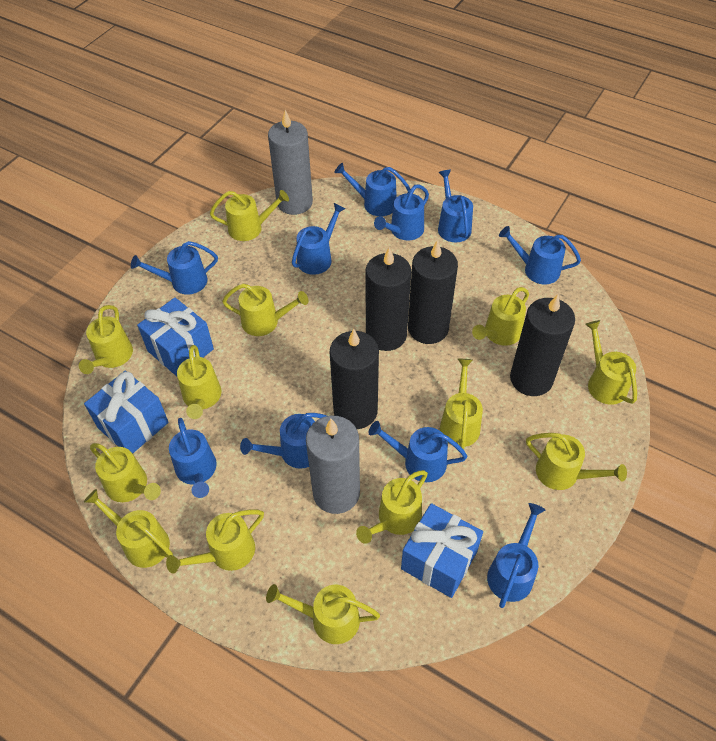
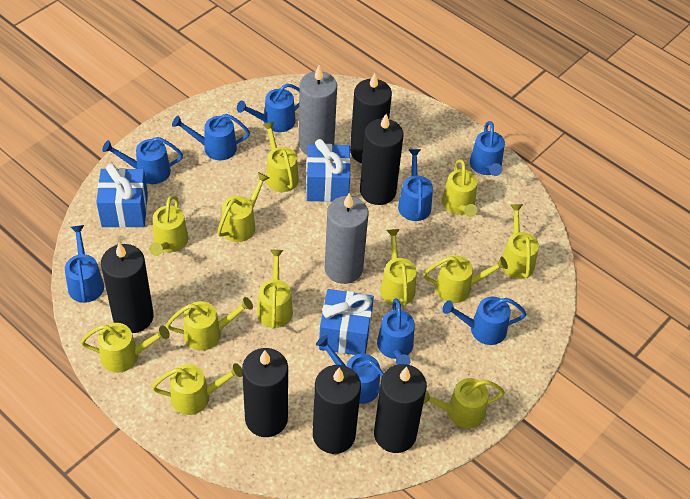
black candle: 4 -> 6
blue watering can: 10 -> 9
yellow watering can: 13 -> 12

